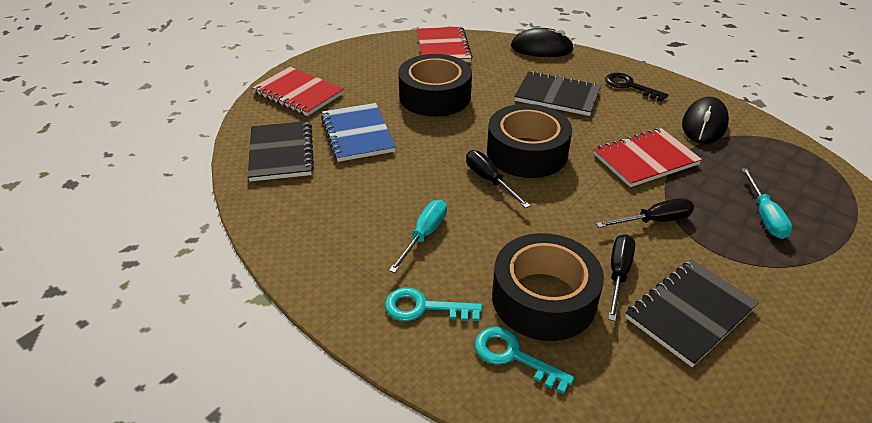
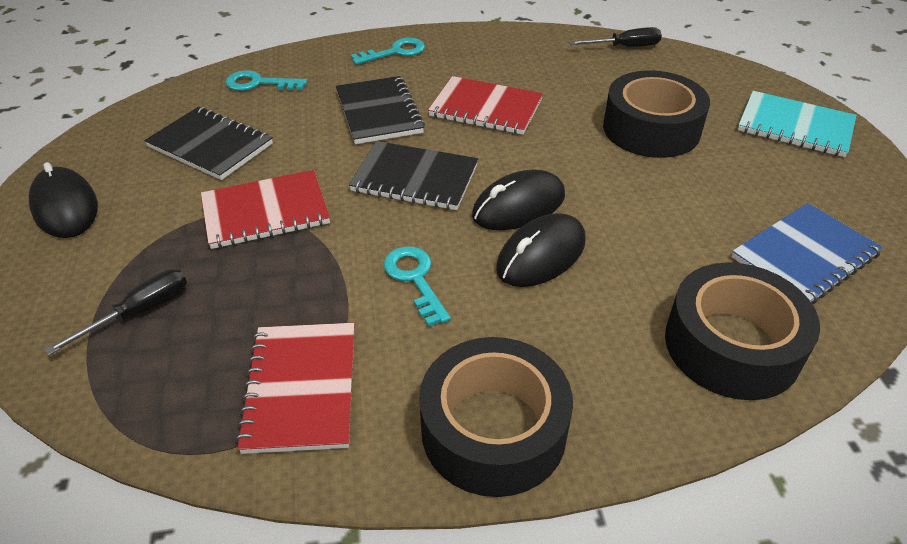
black key: 1 -> 0
black mouse: 2 -> 3
black screwdriver: 3 -> 2
turquoise key: 2 -> 3
turquoise notebook: 0 -> 1
turquoise screwdriver: 2 -> 0

